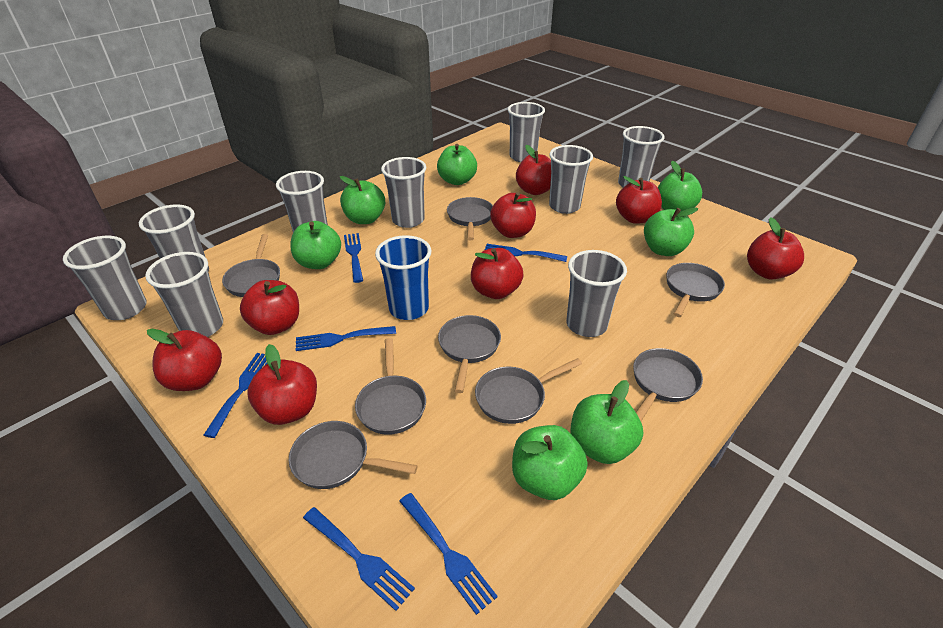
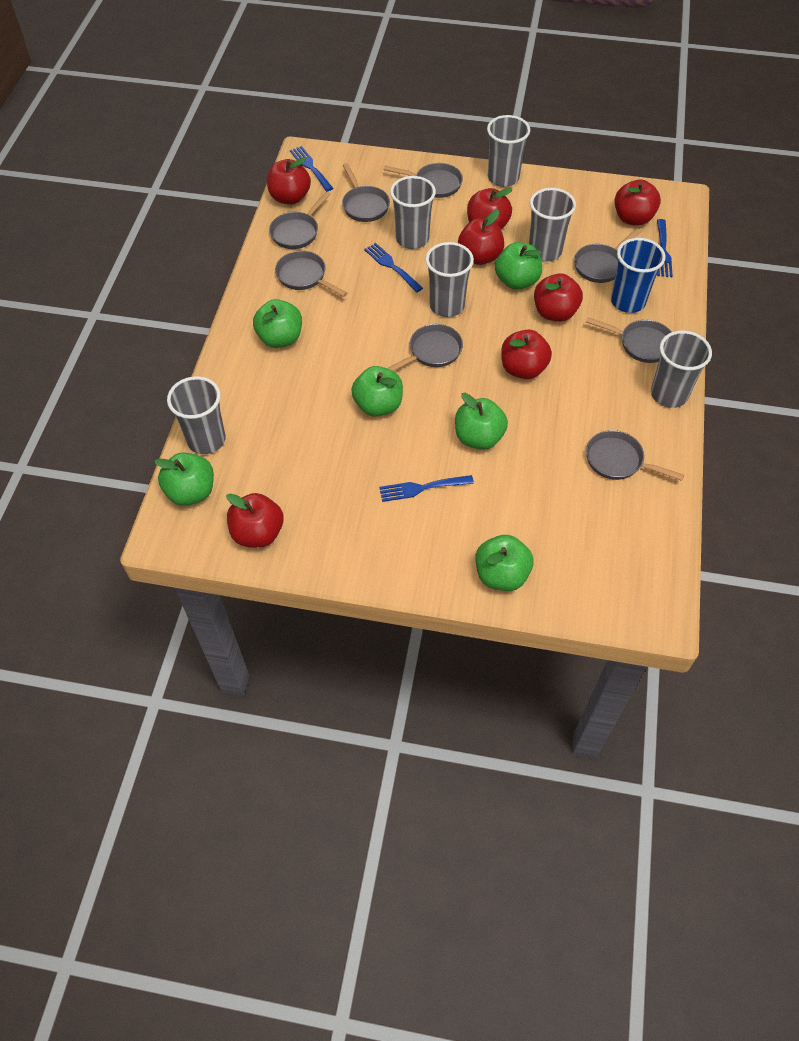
blue fork: 6 -> 4
green apple: 7 -> 6
grey cup: 9 -> 6
red apple: 8 -> 7

